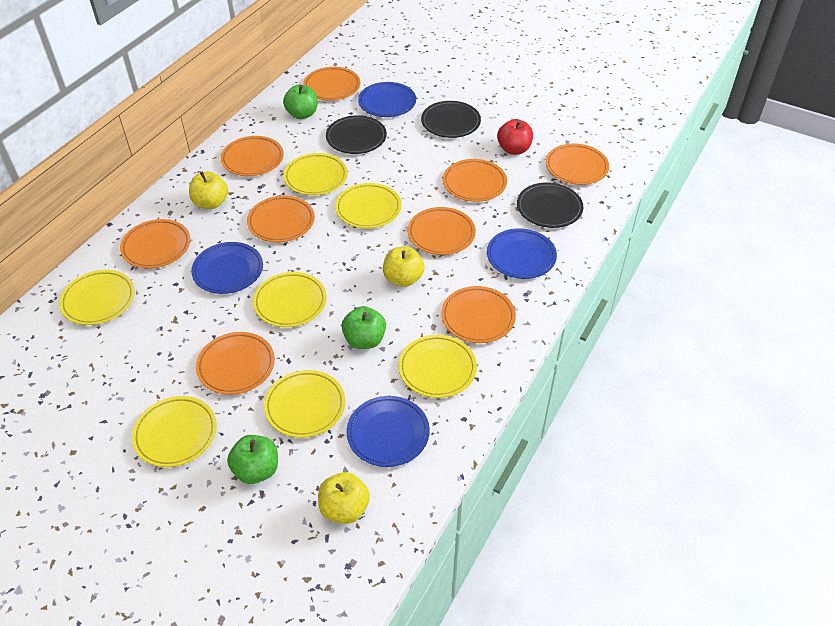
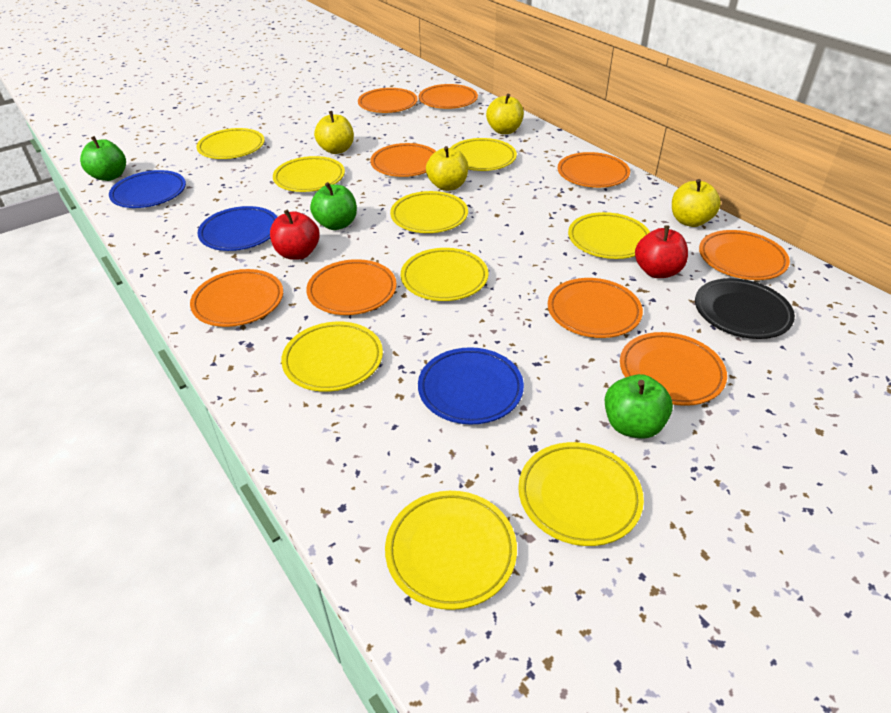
black plate: 3 -> 1
blue plate: 4 -> 3
red apple: 1 -> 2
yellow apple: 3 -> 4
yellow plate: 7 -> 9

